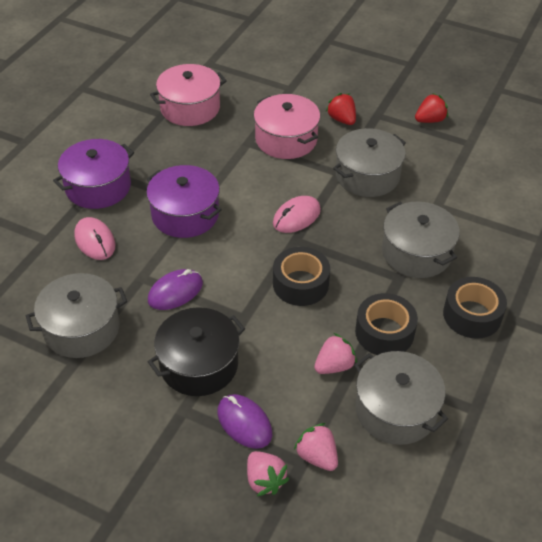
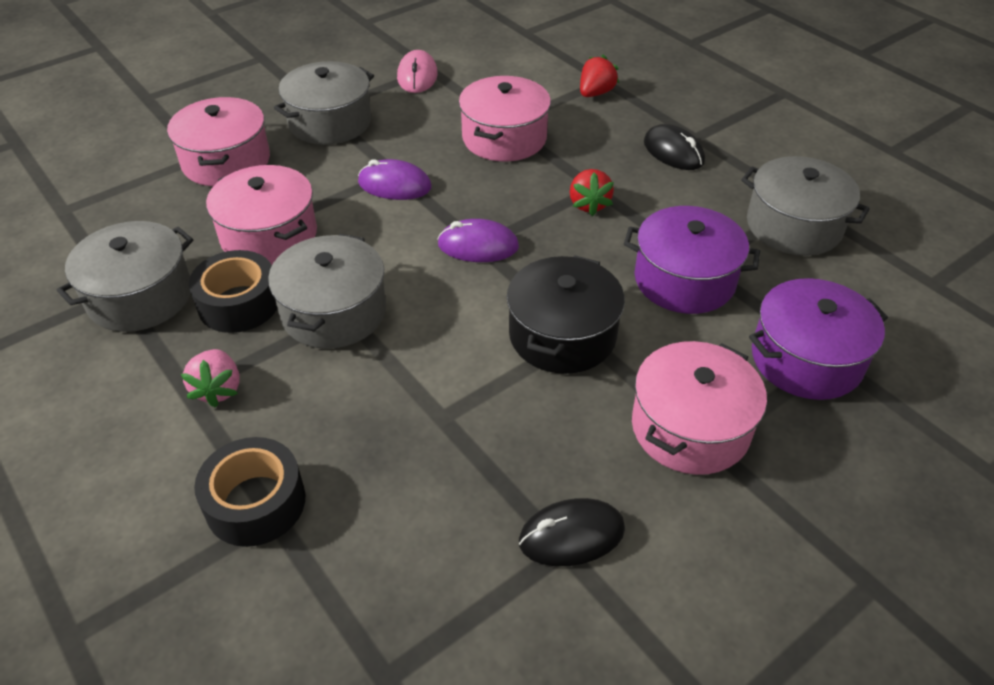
black mouse: 0 -> 2
black tape: 3 -> 2
pink mouse: 2 -> 1
pink pot: 2 -> 4
pink strawberry: 3 -> 1

